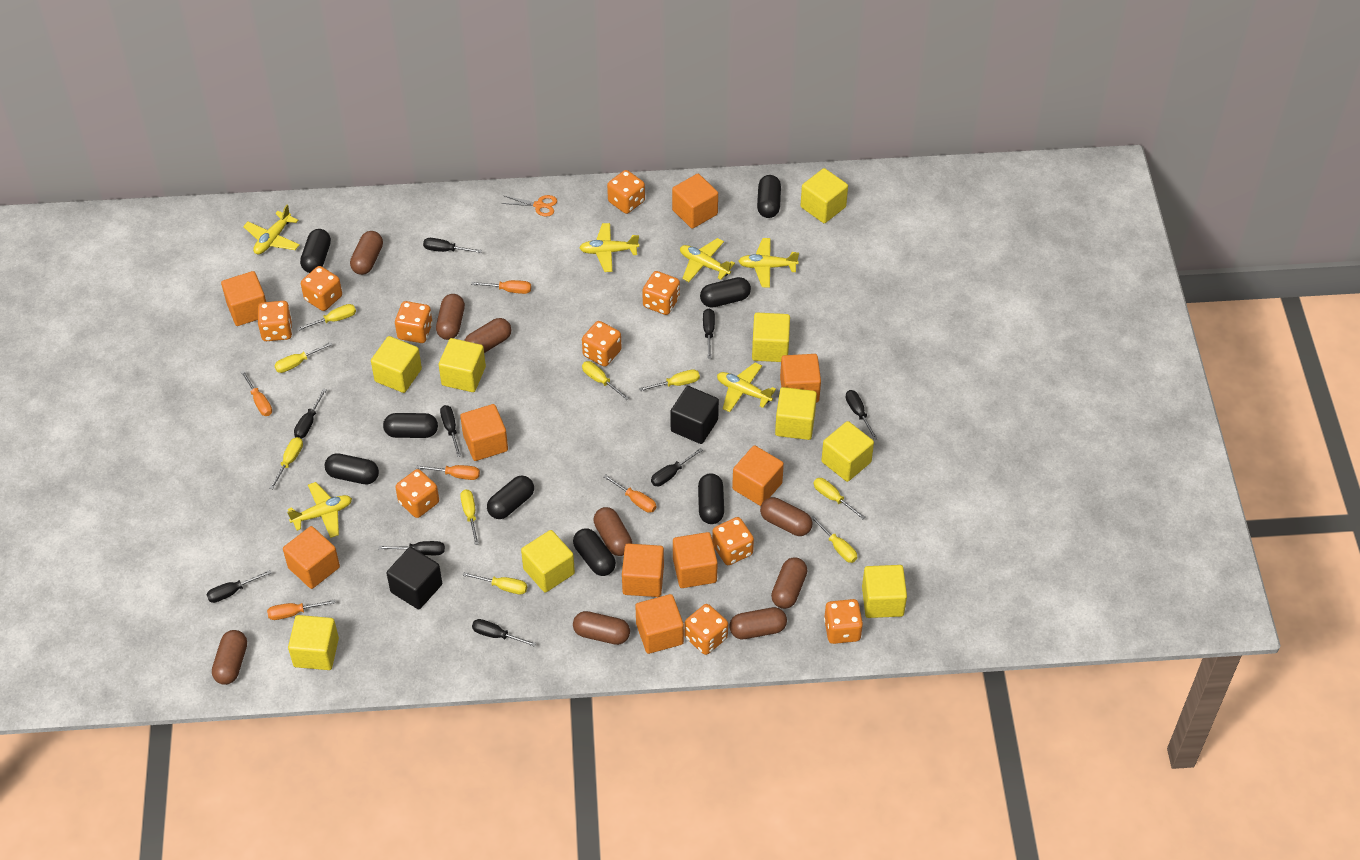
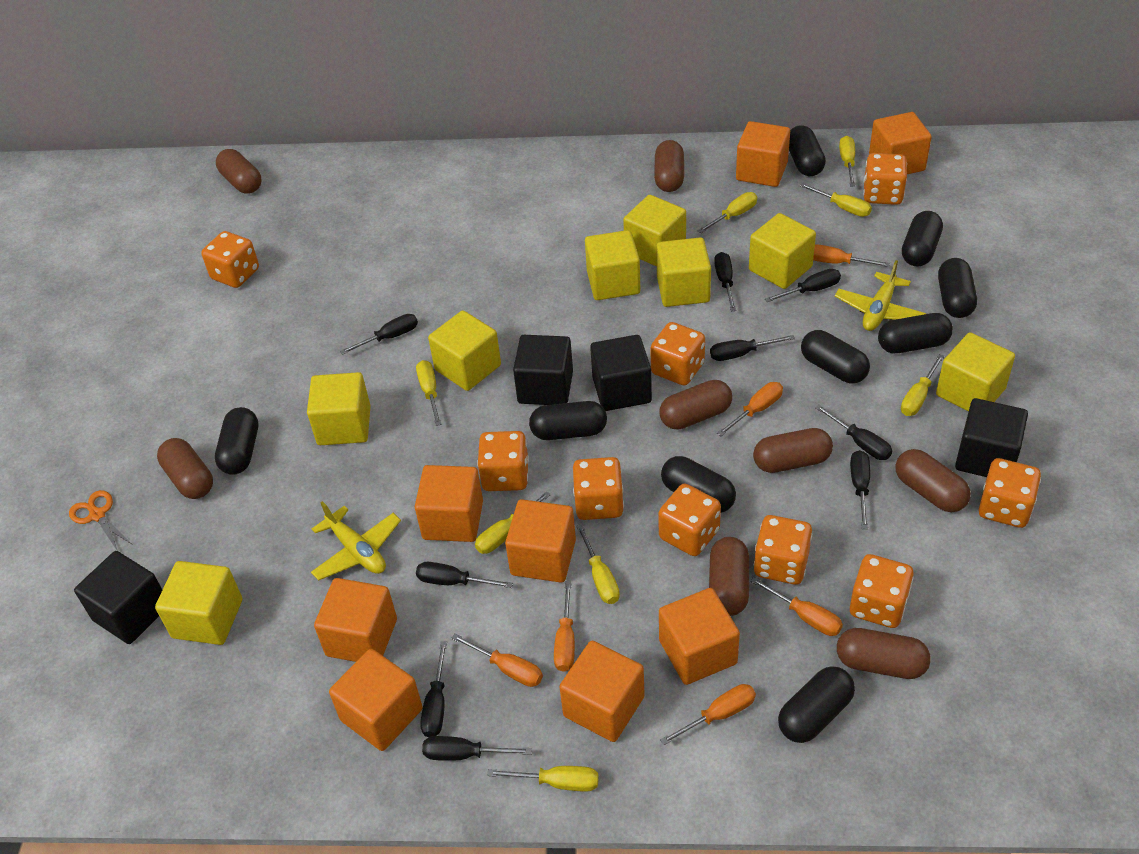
black capsule: 8 -> 9
black cube: 2 -> 4
brown capsule: 9 -> 8
orange cube: 9 -> 8
orange dice: 10 -> 9
orange screwdriver: 5 -> 6
yellow cube: 9 -> 8
yellow plane: 6 -> 2
yellow screwdriver: 9 -> 8

